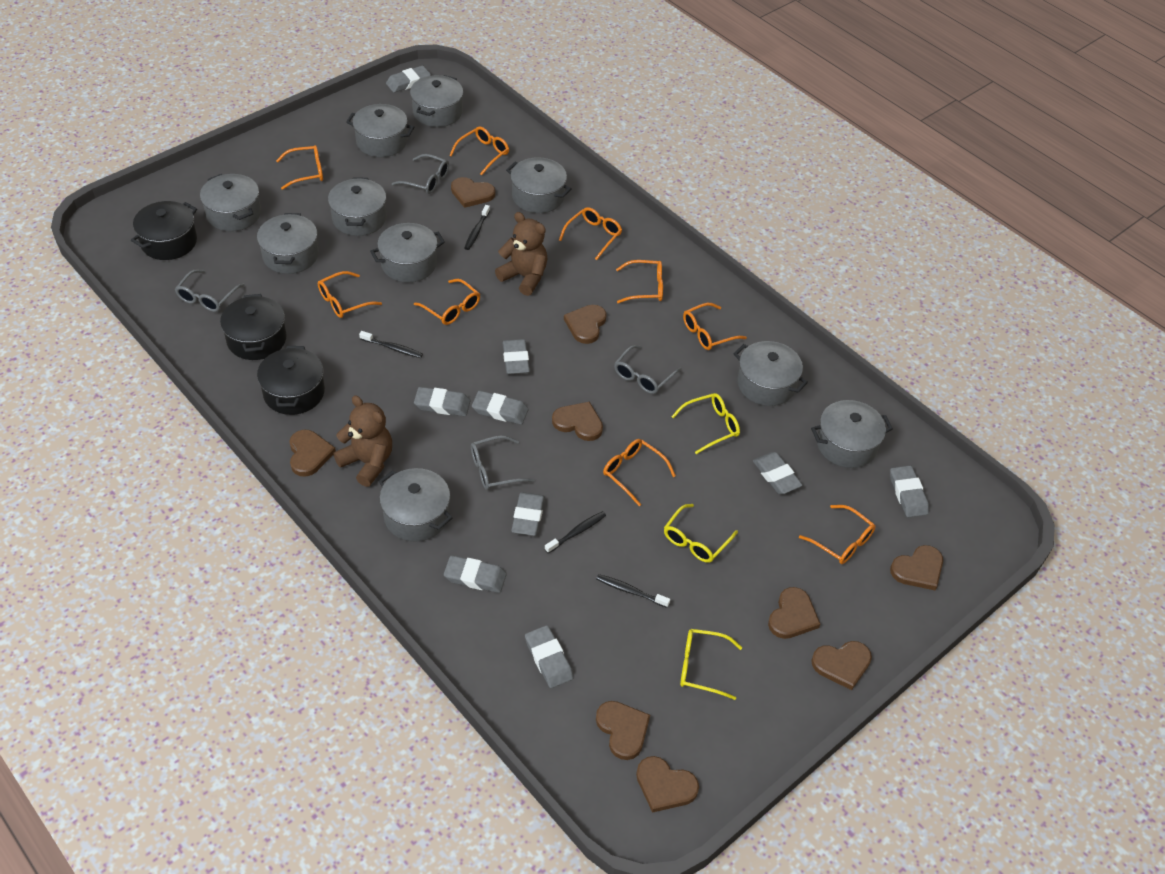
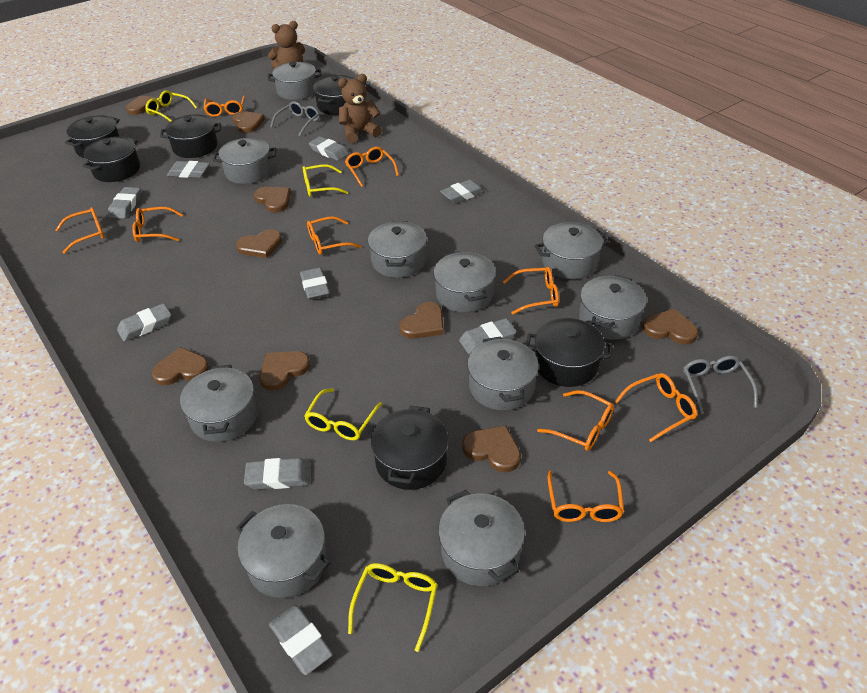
black pot: 3 -> 6
black toothbrush: 4 -> 0
grey glasses: 4 -> 2
yellow glasses: 3 -> 4

